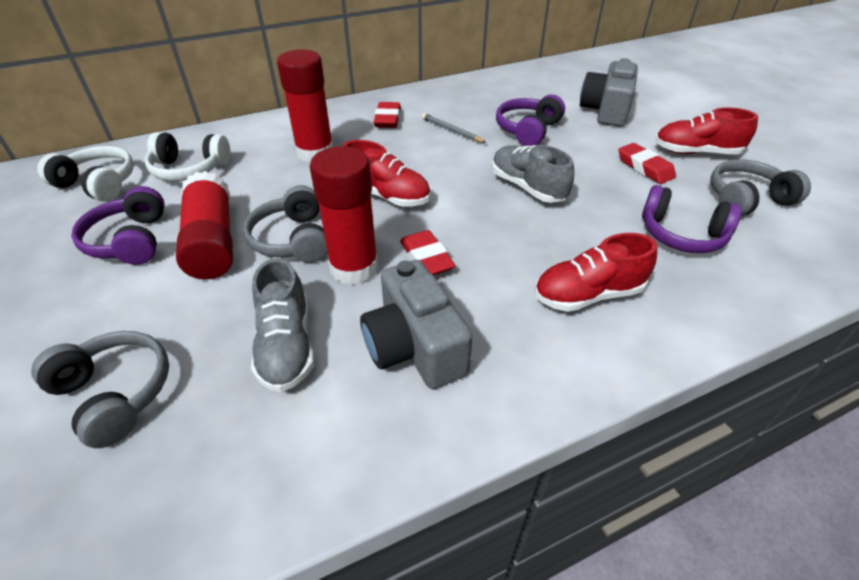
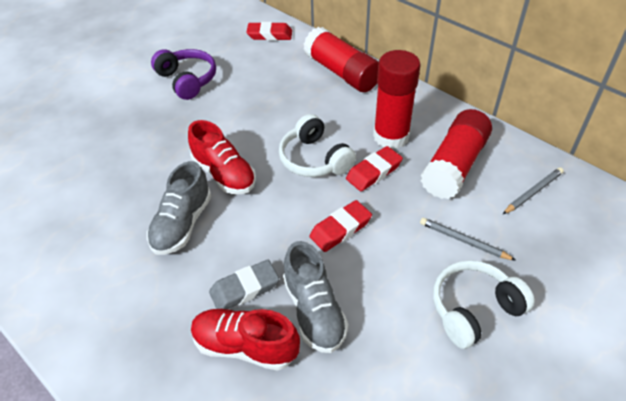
grey camera: 2 -> 0
grey eraser: 0 -> 1
grey headphones: 3 -> 0
grey pencil: 1 -> 2
purple headphones: 3 -> 1
red shoe: 3 -> 2

